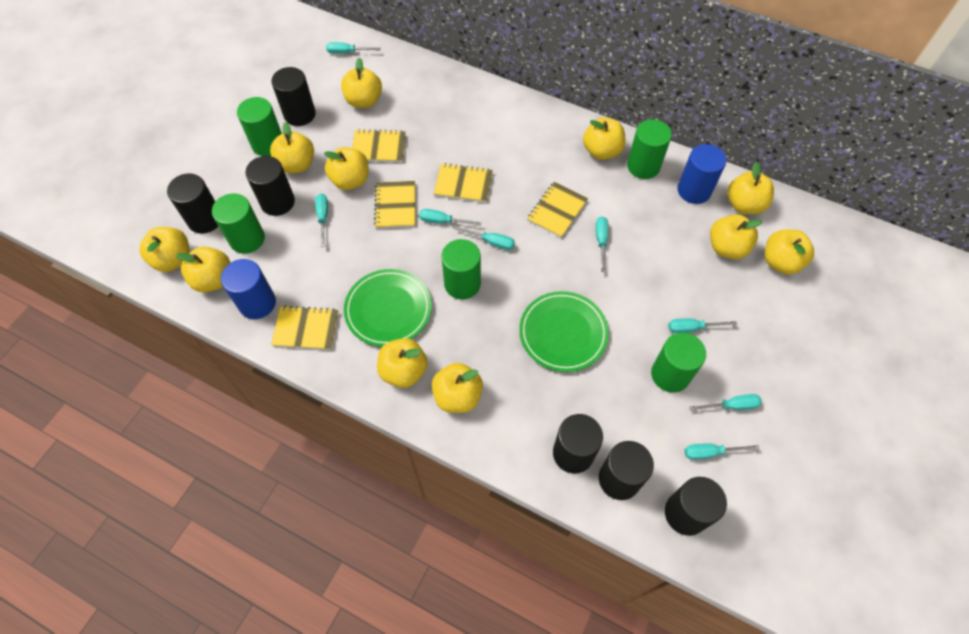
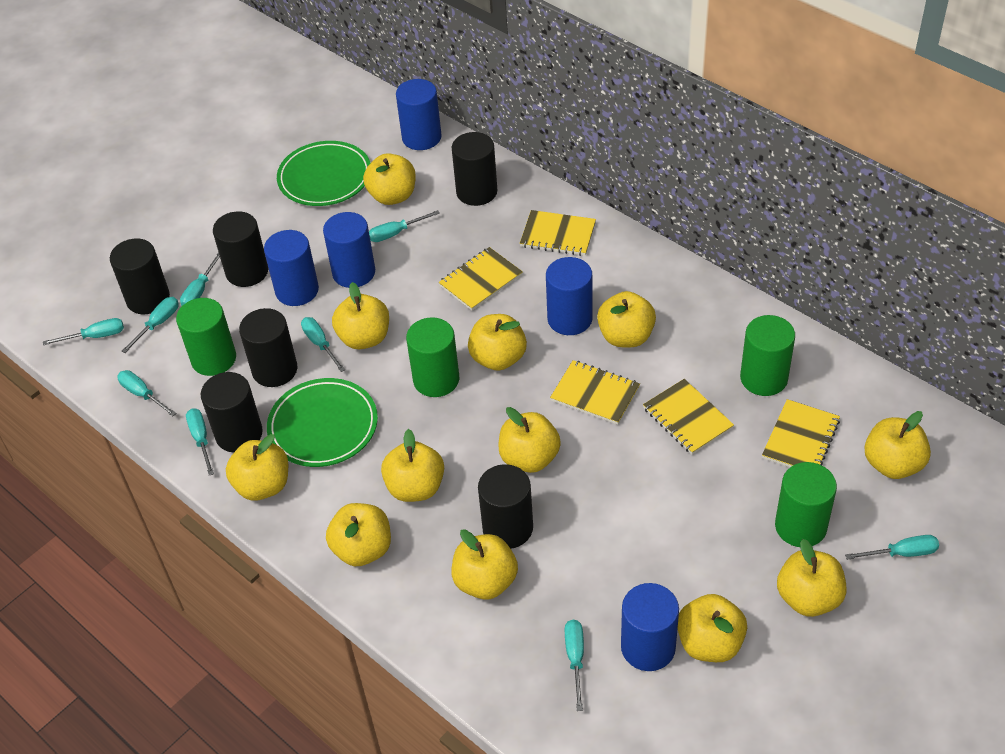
blue cylinder: 2 -> 5
green cylinder: 5 -> 4
turquoise screwdriver: 8 -> 9
yellow apple: 11 -> 12

